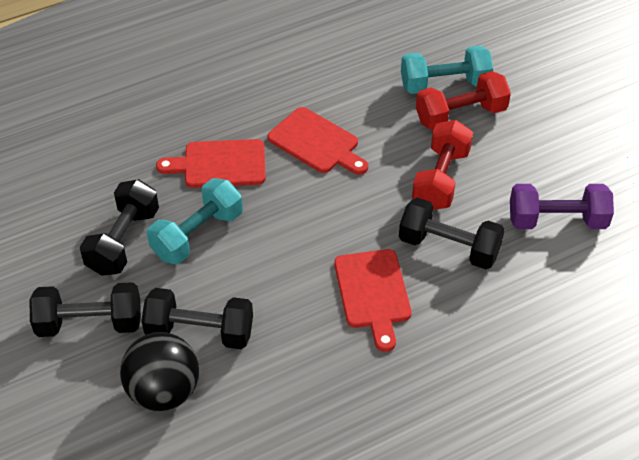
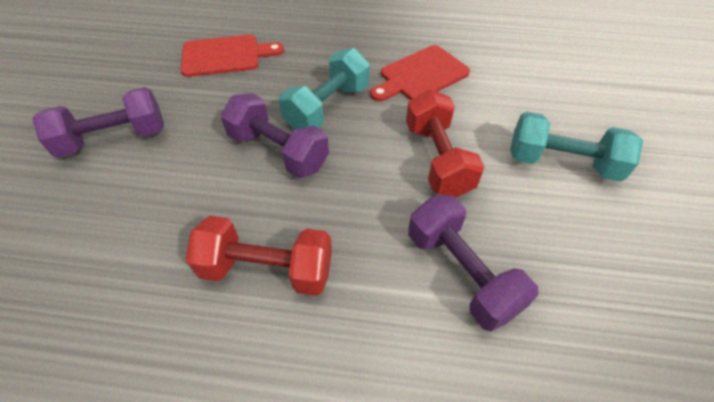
black ball: 1 -> 0
black dumbbell: 4 -> 0
purple dumbbell: 1 -> 3
red cutting board: 3 -> 2

